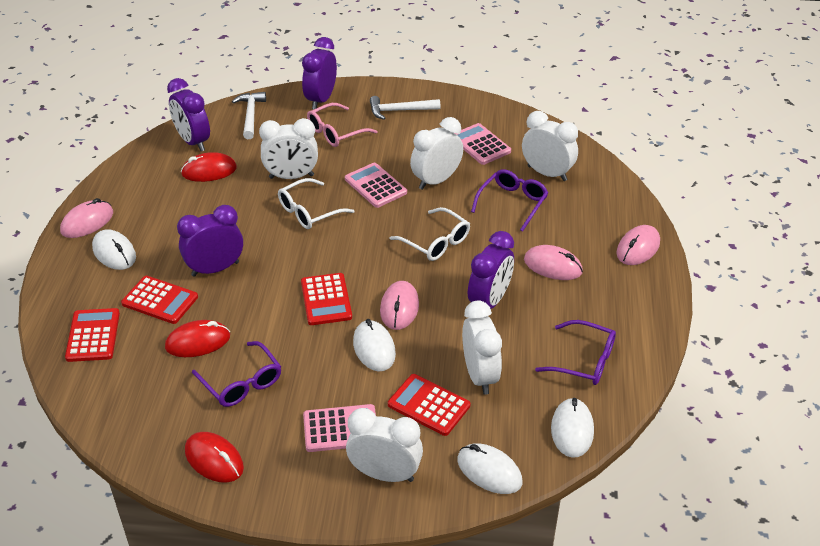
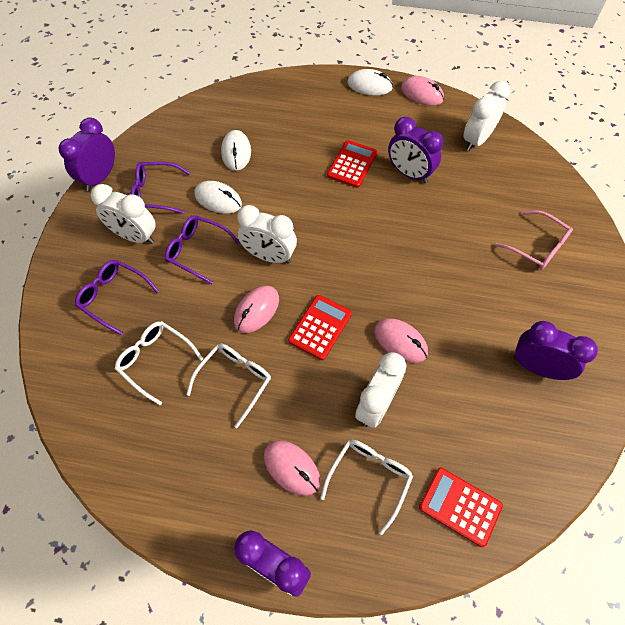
pink calculator: 3 -> 0
red calculator: 4 -> 3
red mouse: 3 -> 0
white clock: 5 -> 4
white glasses: 2 -> 3
white hammer: 2 -> 0
white mouse: 4 -> 3

